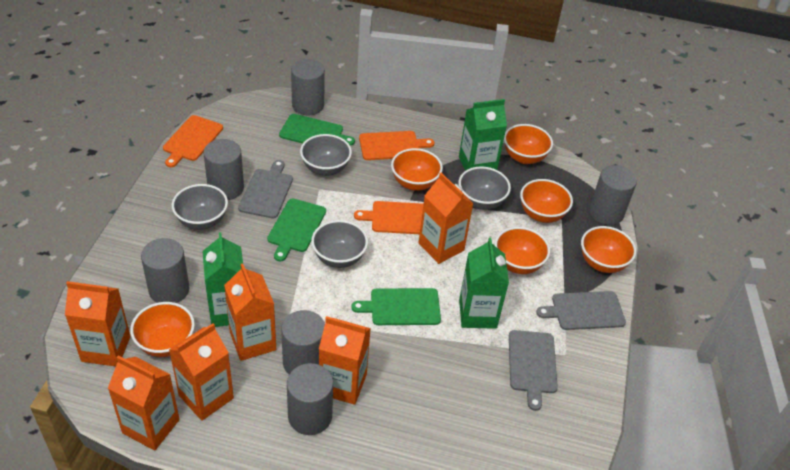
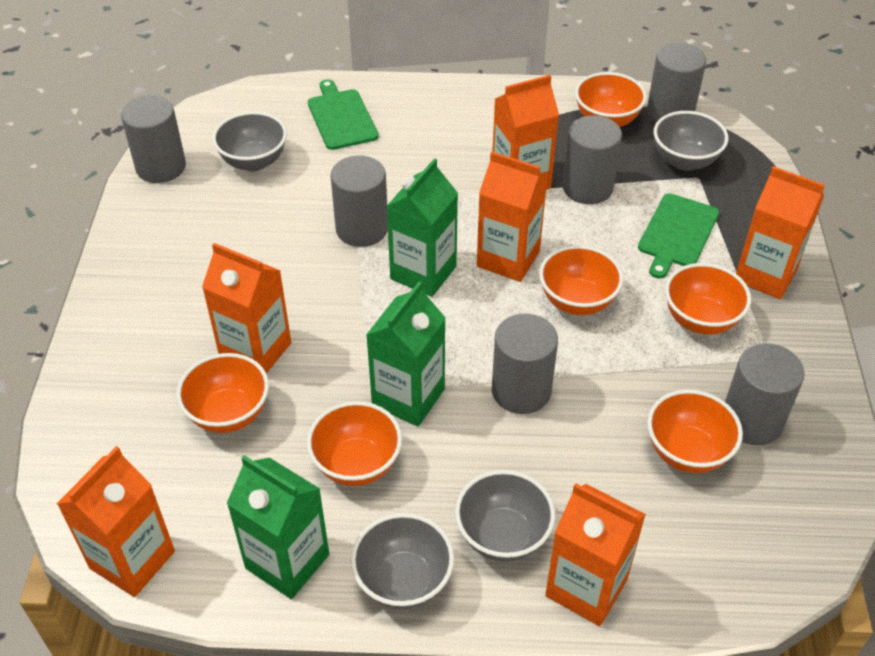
green cutting board: 3 -> 2
grey cutting board: 3 -> 0
orange cutting board: 3 -> 0

